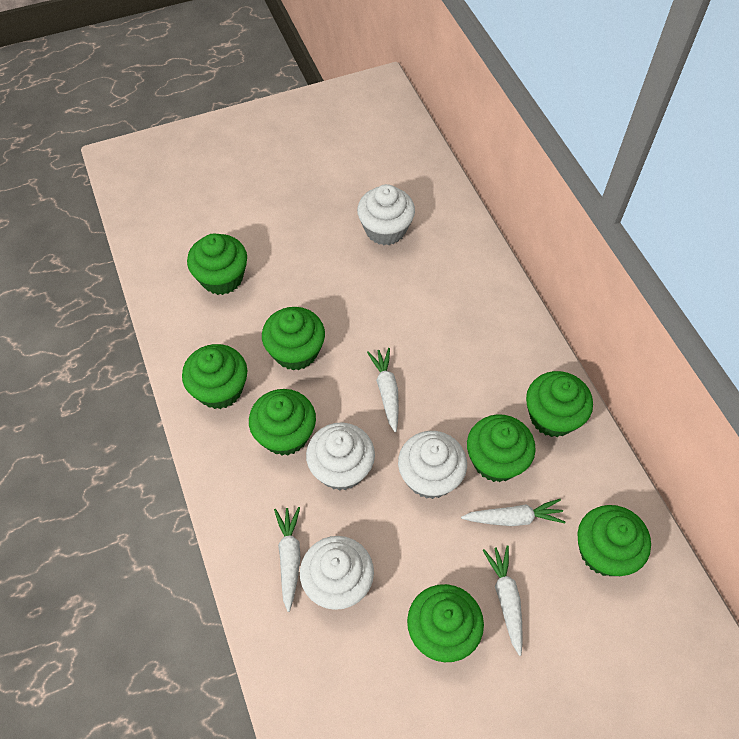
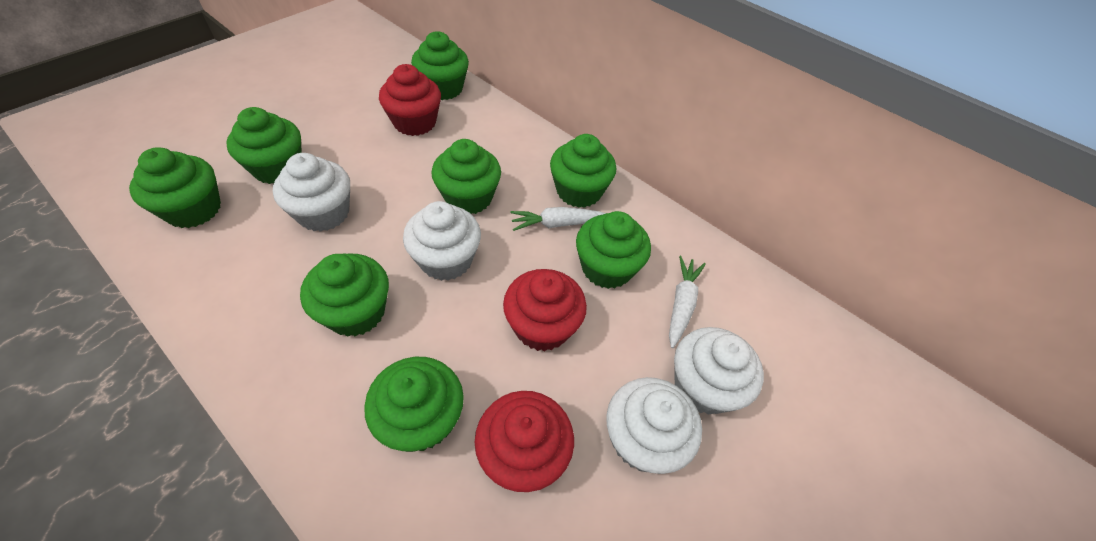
red cupcake: 0 -> 3
white carrot: 4 -> 2

